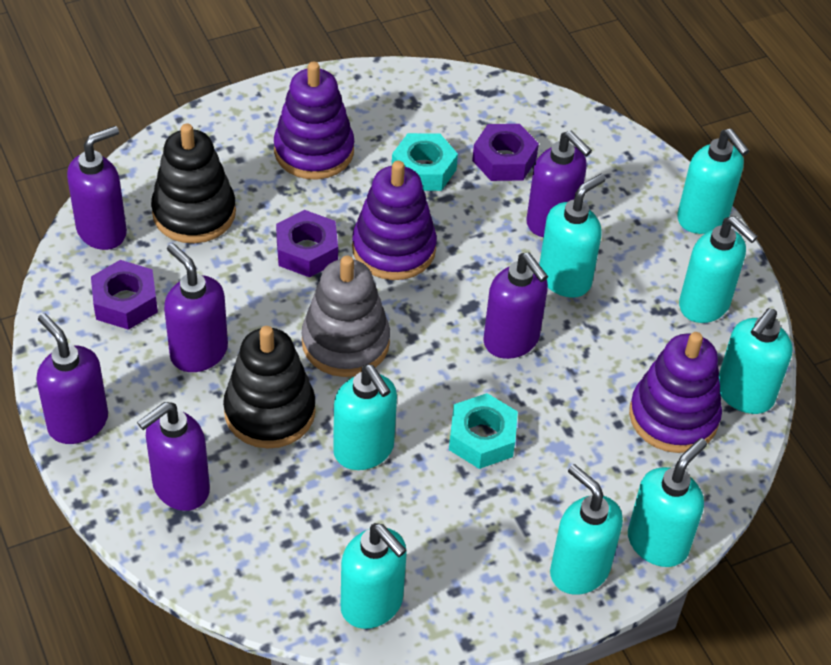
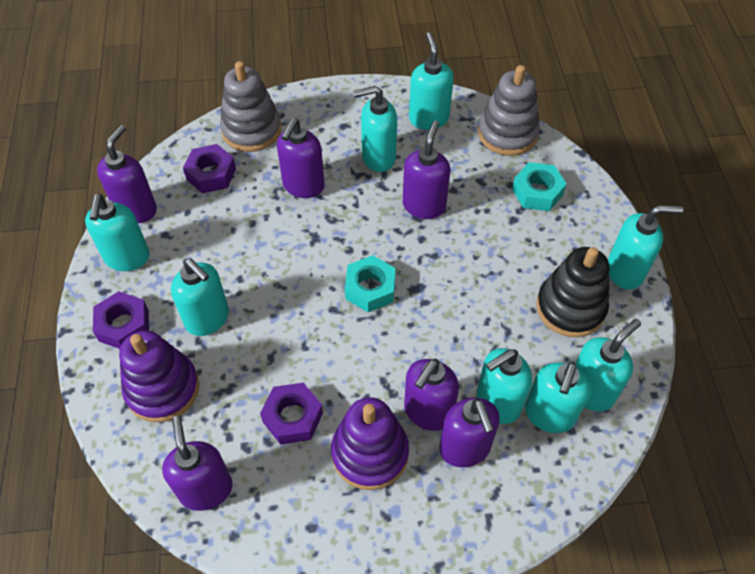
black stacking toy: 2 -> 1
grey stacking toy: 1 -> 2
purple stacking toy: 3 -> 2

